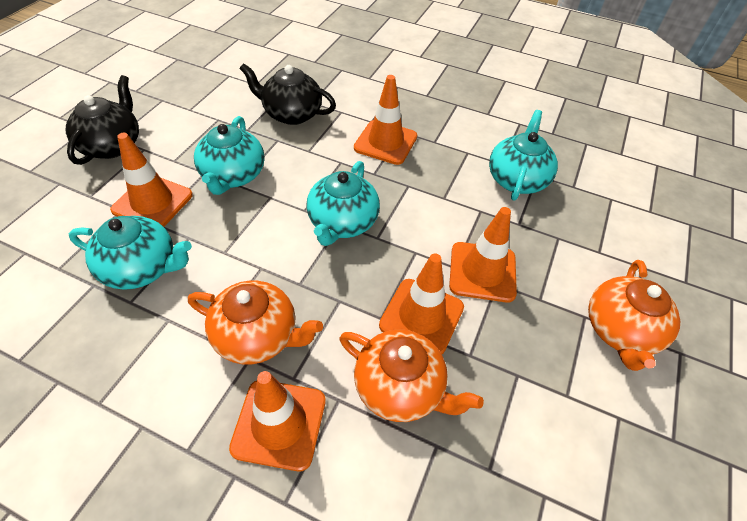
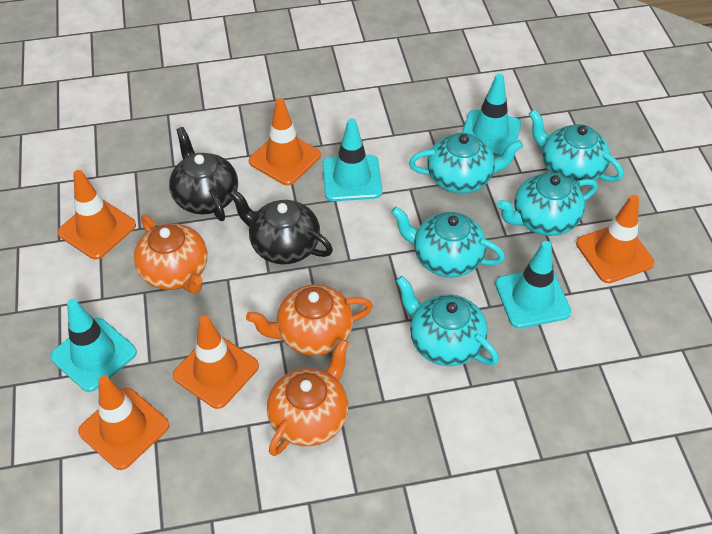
turquoise teapot: 4 -> 5
turquoise traffic cone: 0 -> 4

